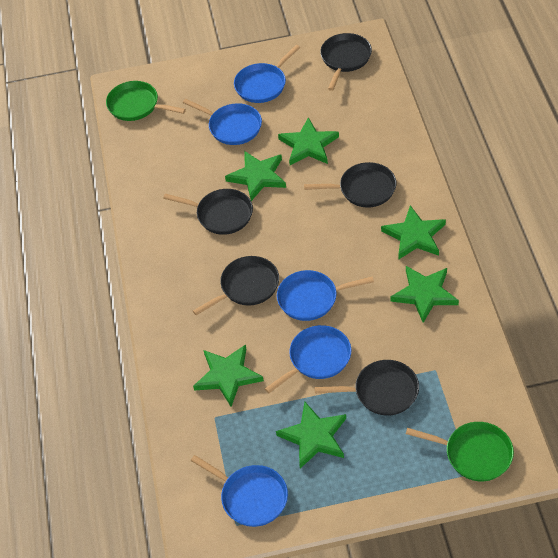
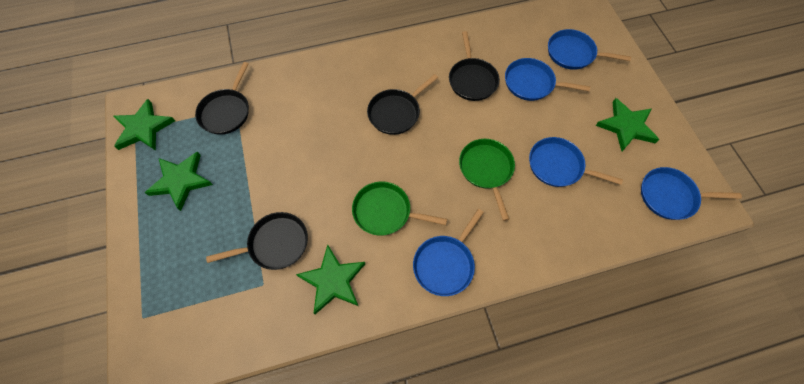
black pan: 5 -> 4
green star: 6 -> 4

